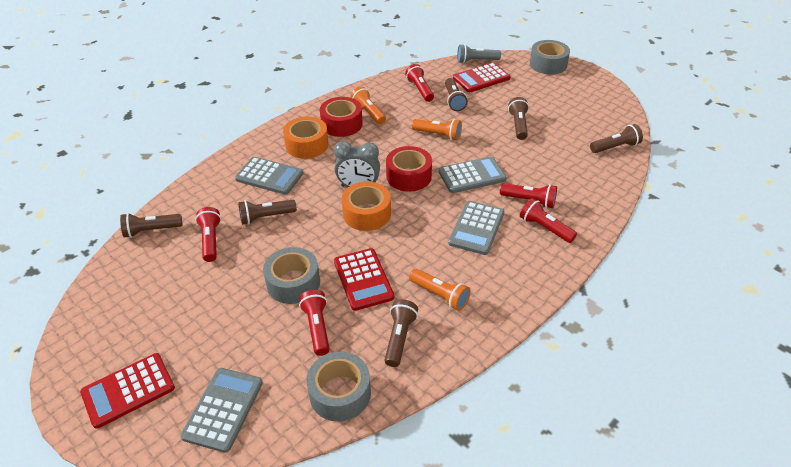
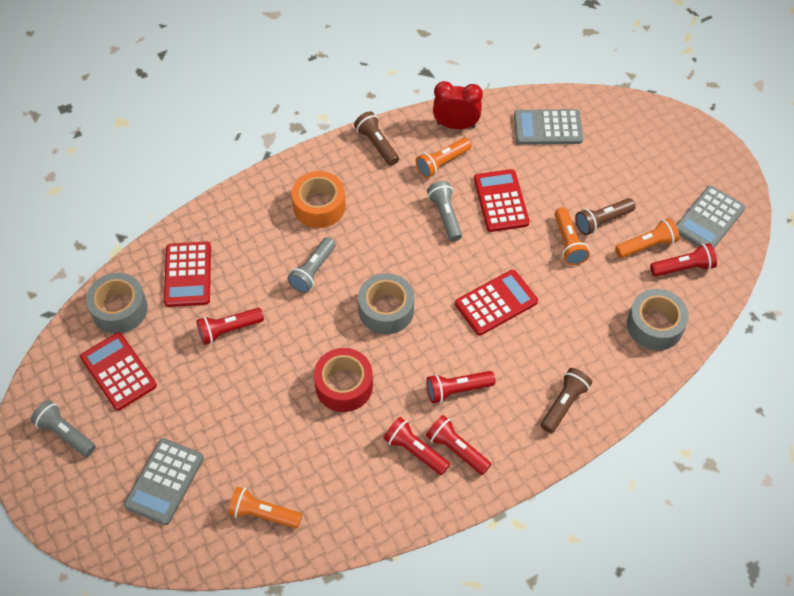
brown flashlight: 6 -> 3
grey calculator: 4 -> 3
grey clock: 1 -> 0
grey flashlight: 1 -> 3
orange flashlight: 3 -> 4
orange tape: 2 -> 1
red calculator: 3 -> 4
red clock: 0 -> 1
red tape: 2 -> 1

